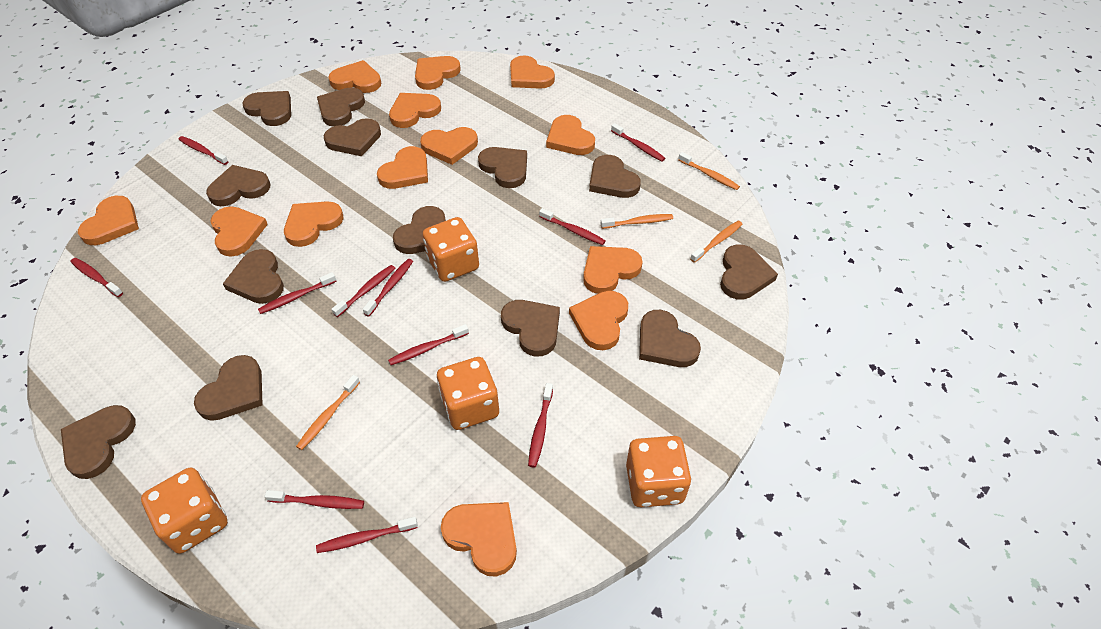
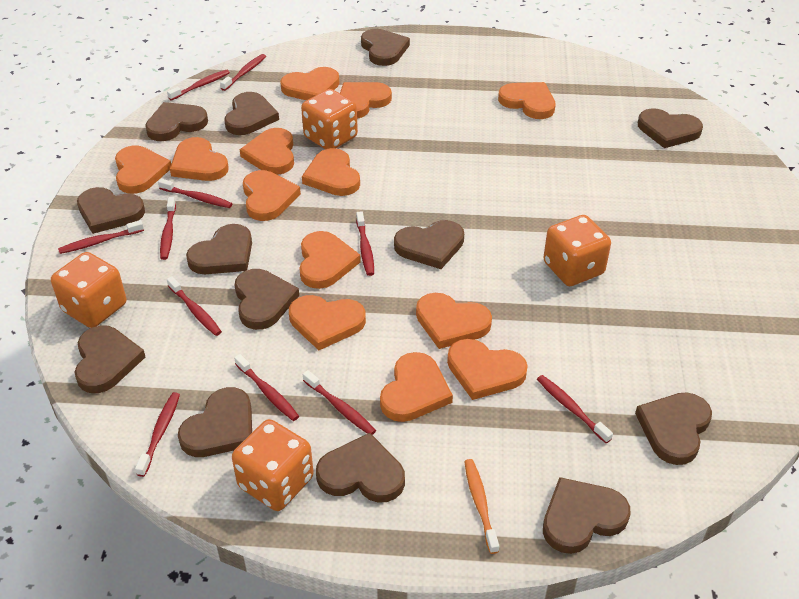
orange toothbrush: 4 -> 1

